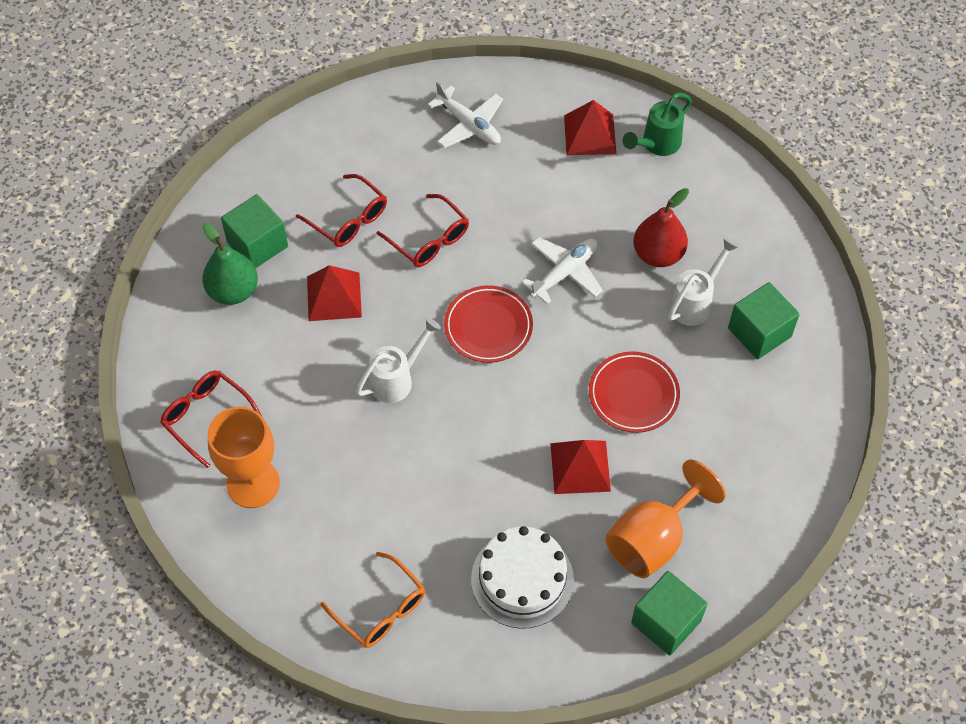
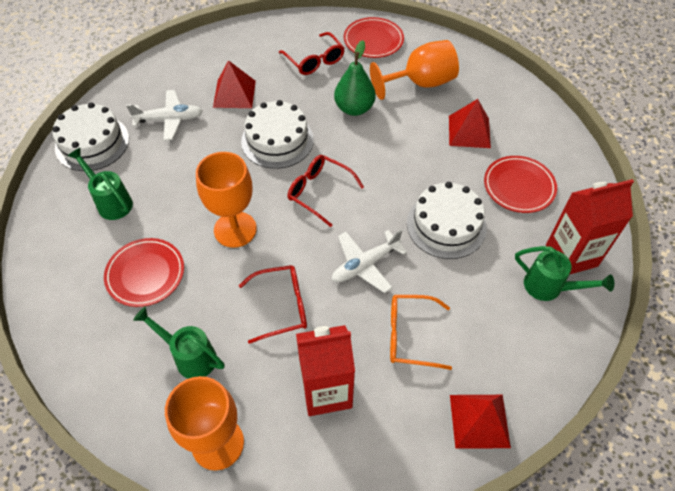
green cube: 3 -> 0
green watering can: 1 -> 3
orange goblet: 2 -> 3
red carton: 0 -> 2
red pear: 1 -> 0
red plate: 2 -> 3
white cake: 1 -> 3
white watering can: 2 -> 0

